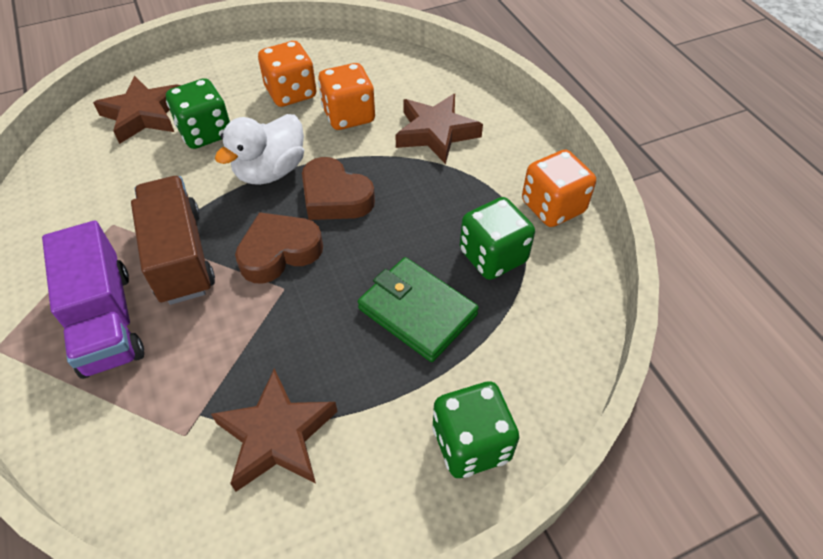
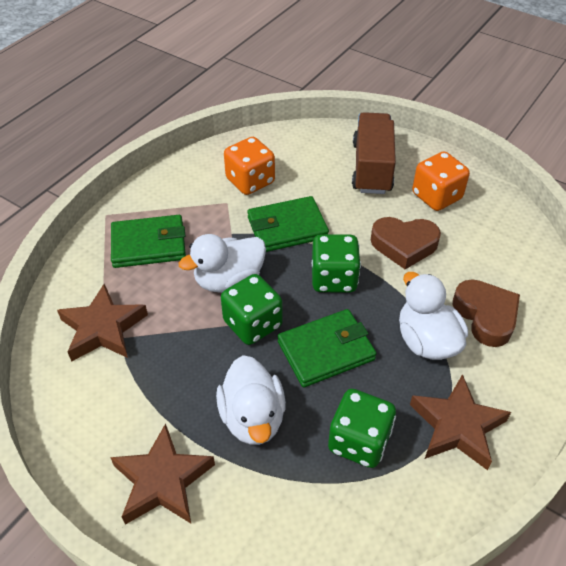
green wallet: 1 -> 3
orange dice: 3 -> 2
purple truck: 1 -> 0
white duck: 1 -> 3

